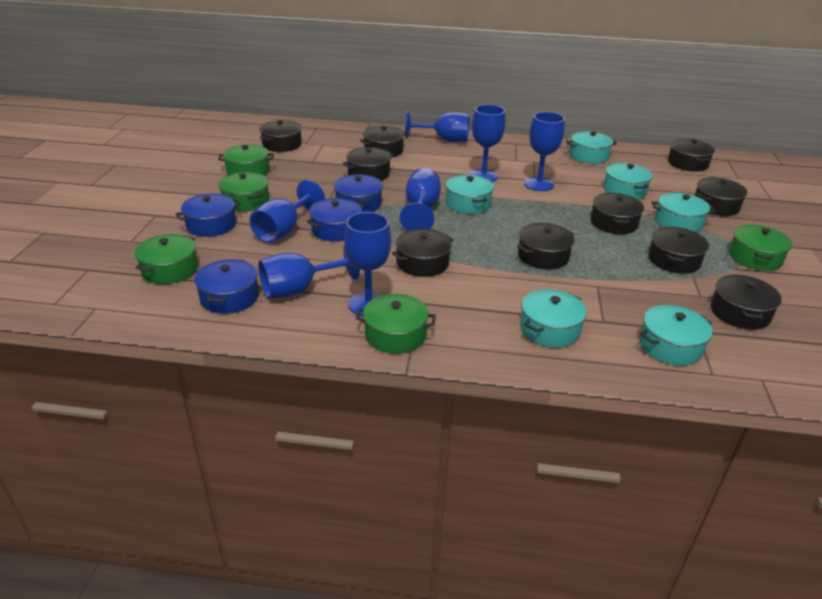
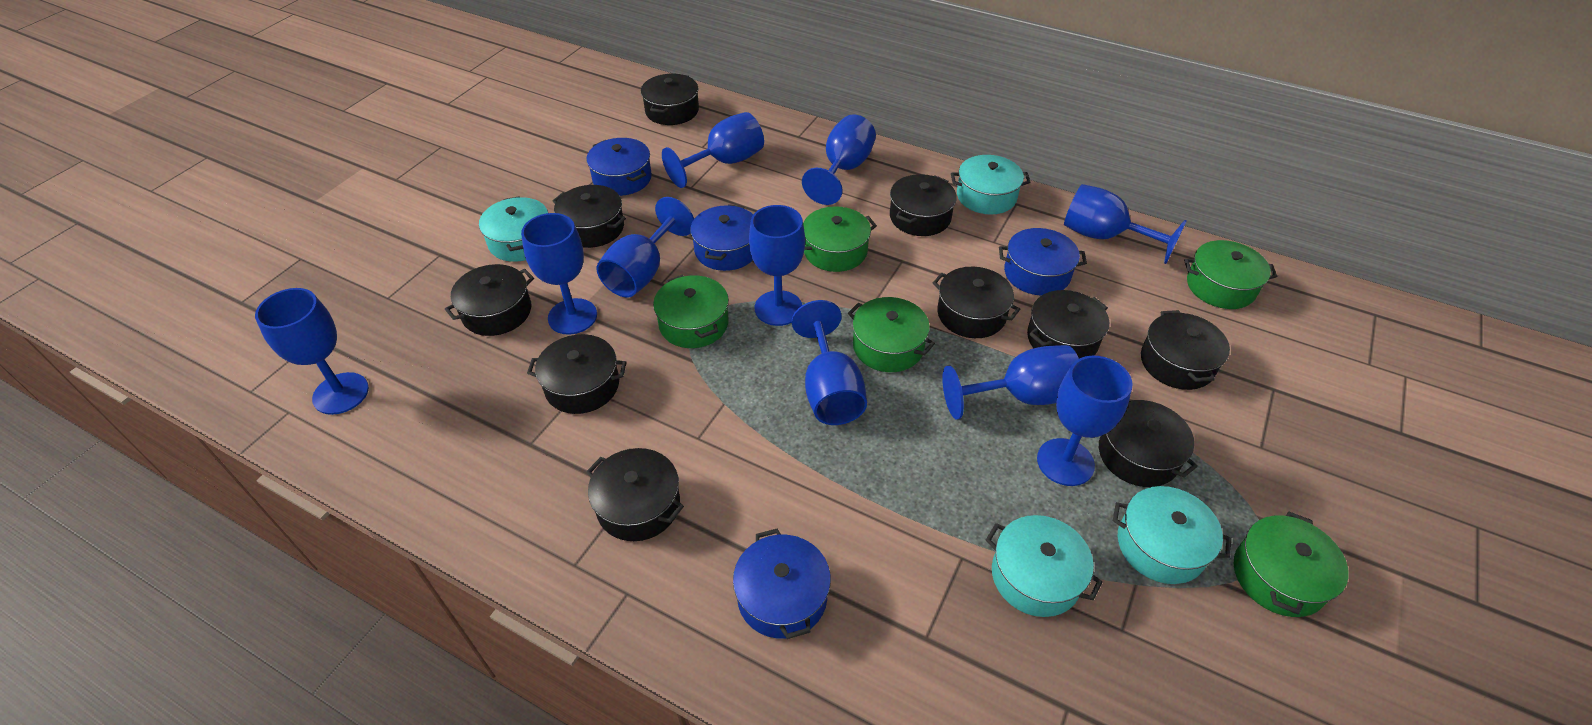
blue goblet: 7 -> 10
turquoise pot: 6 -> 4

